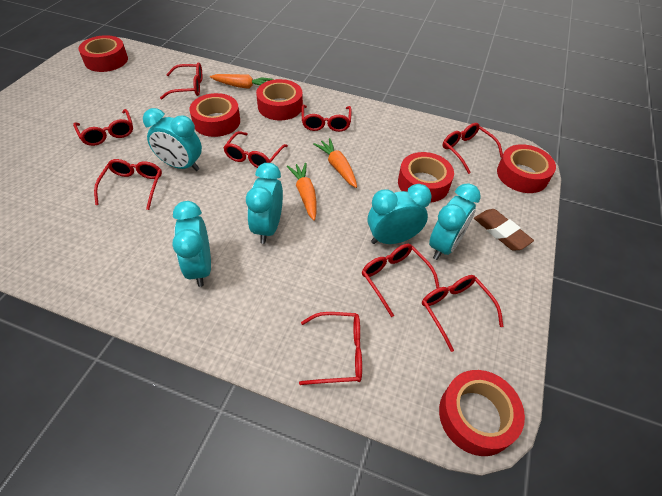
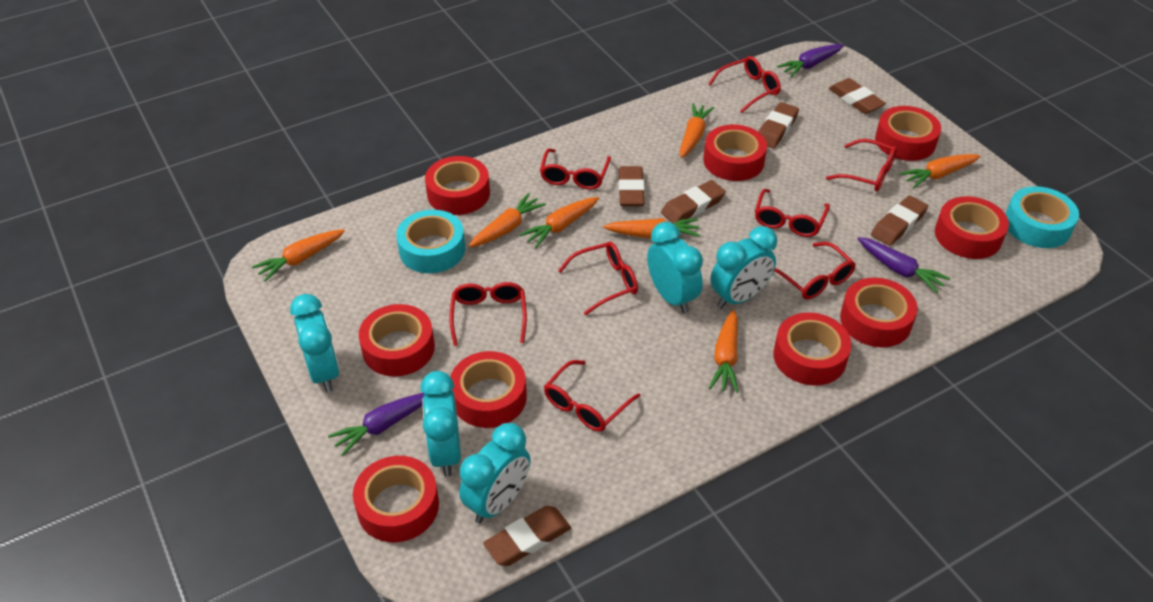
brown eraser: 1 -> 6
orange carrot: 3 -> 7
purple carrot: 0 -> 3
red glasses: 9 -> 8
red tape: 6 -> 9
turquoise tape: 0 -> 2

